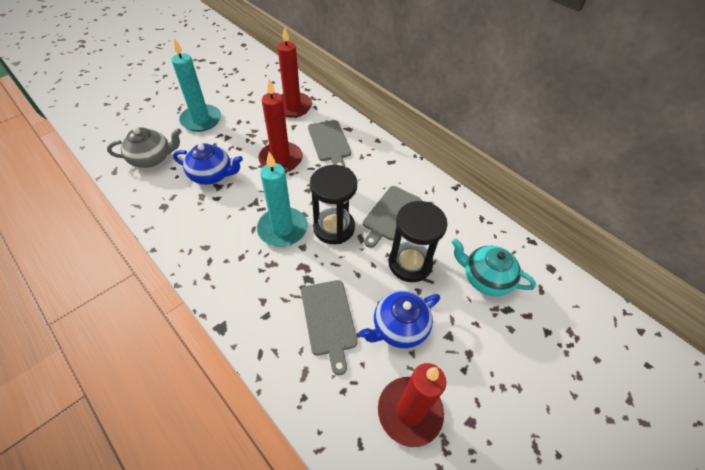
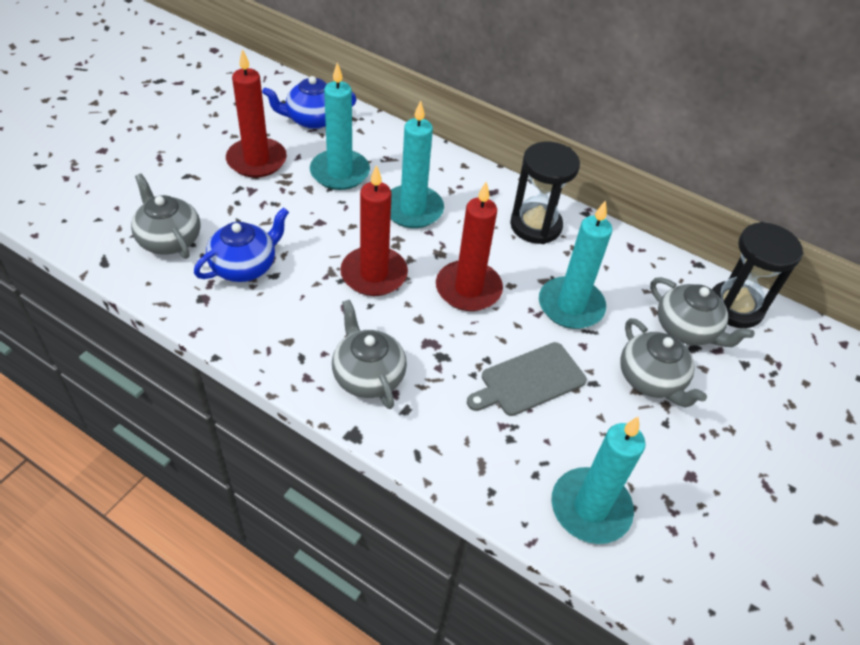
grey cutting board: 3 -> 1
grey teapot: 1 -> 4
turquoise candle: 2 -> 4
turquoise teapot: 1 -> 0

